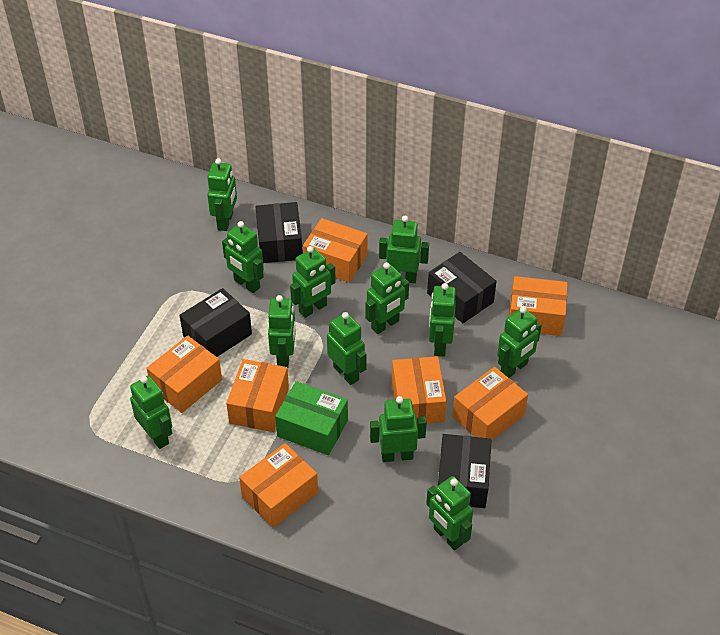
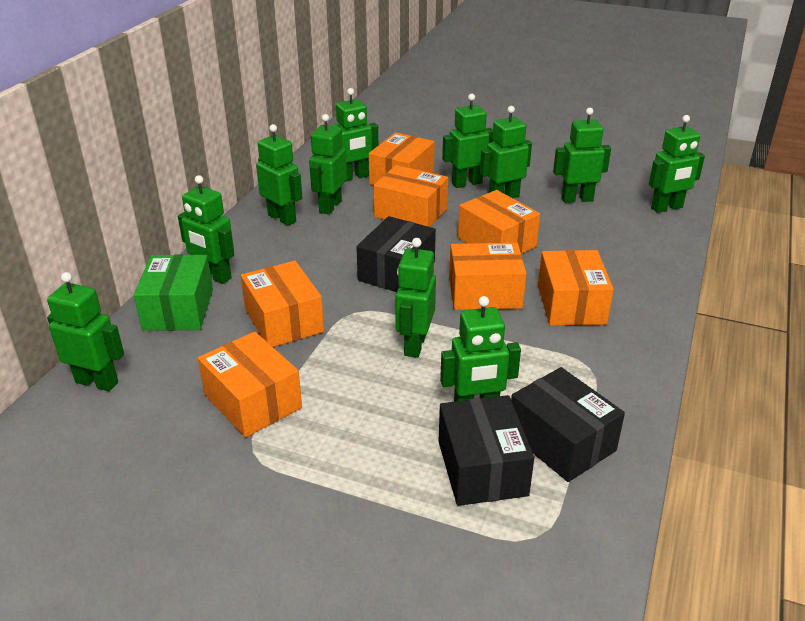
black box: 4 -> 3
green robot: 12 -> 11

